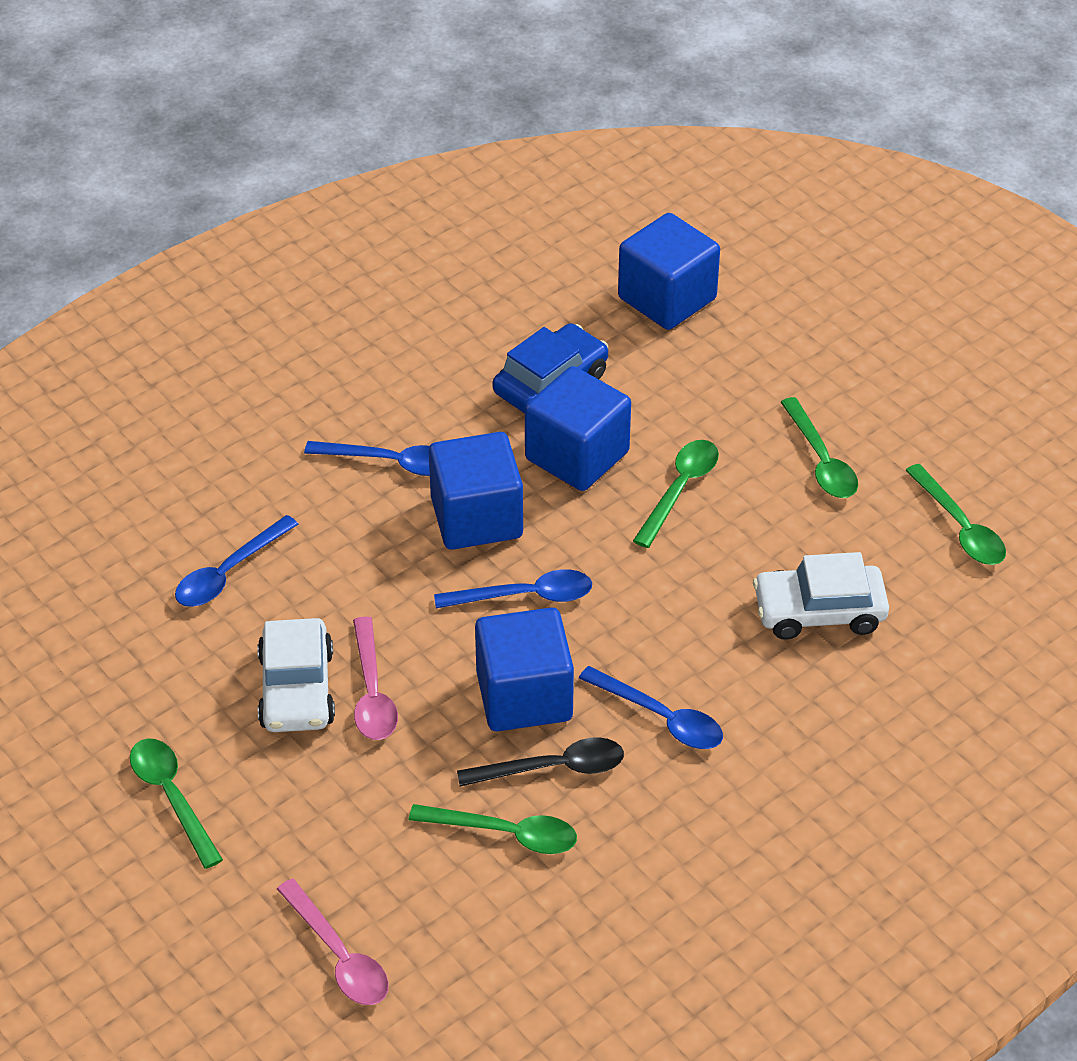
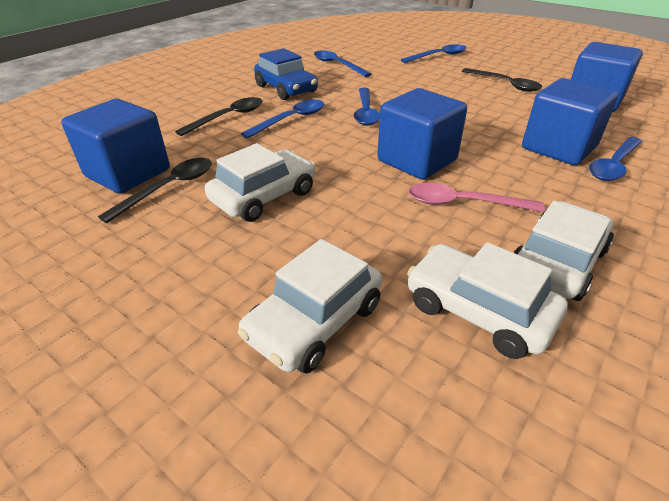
black spoon: 1 -> 3
blue spoon: 4 -> 5
green spoon: 5 -> 0
pink spoon: 2 -> 1
white car: 2 -> 4

